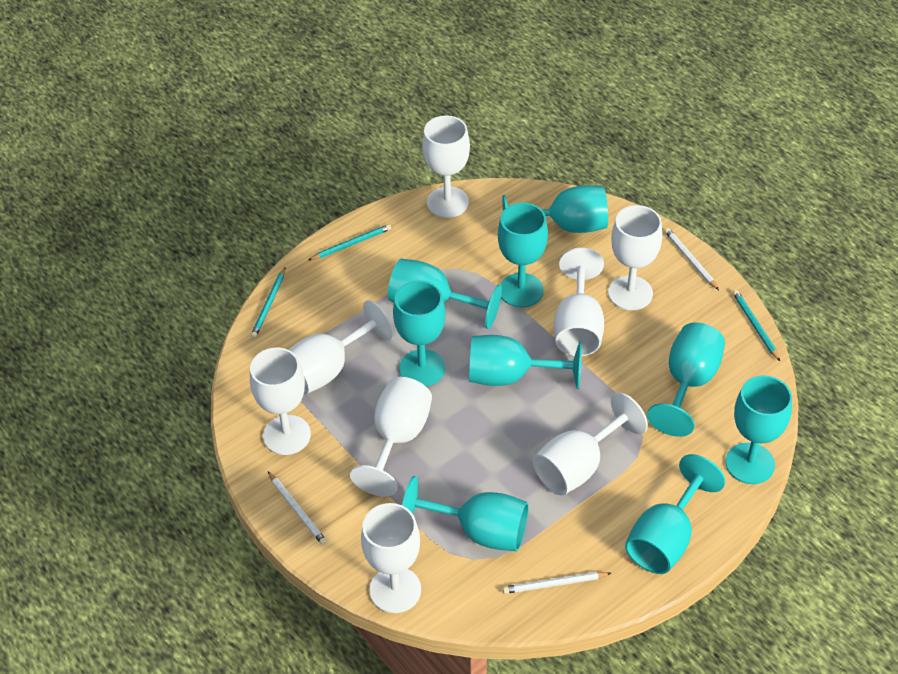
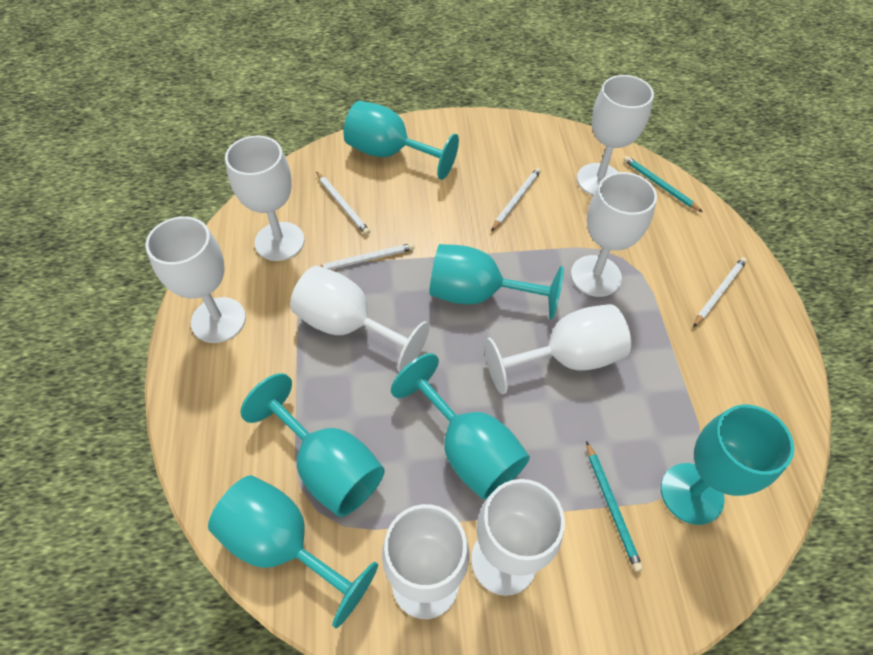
turquoise goblet: 9 -> 6
turquoise pencil: 3 -> 2
white pencil: 3 -> 4

